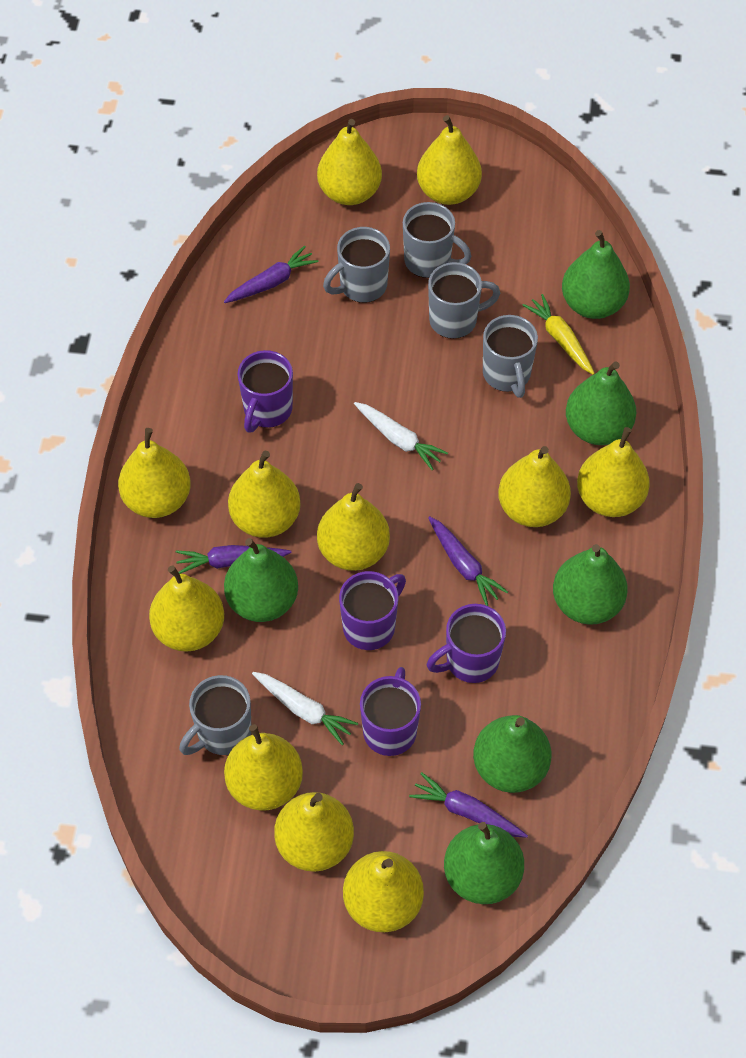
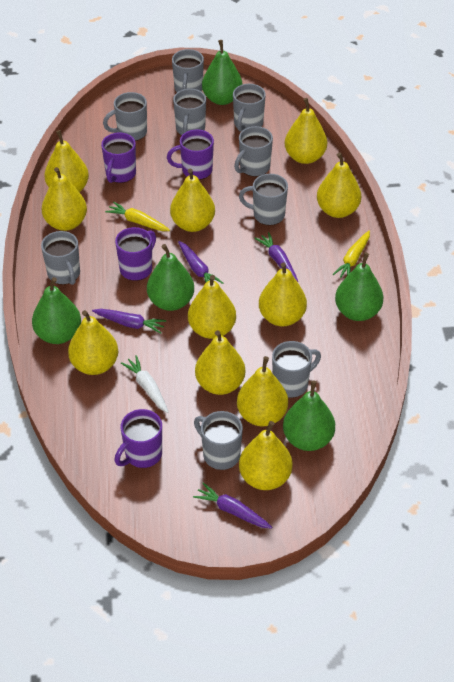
green pear: 6 -> 5
grey mug: 5 -> 9
white carrot: 2 -> 1
yellow carrot: 1 -> 2

